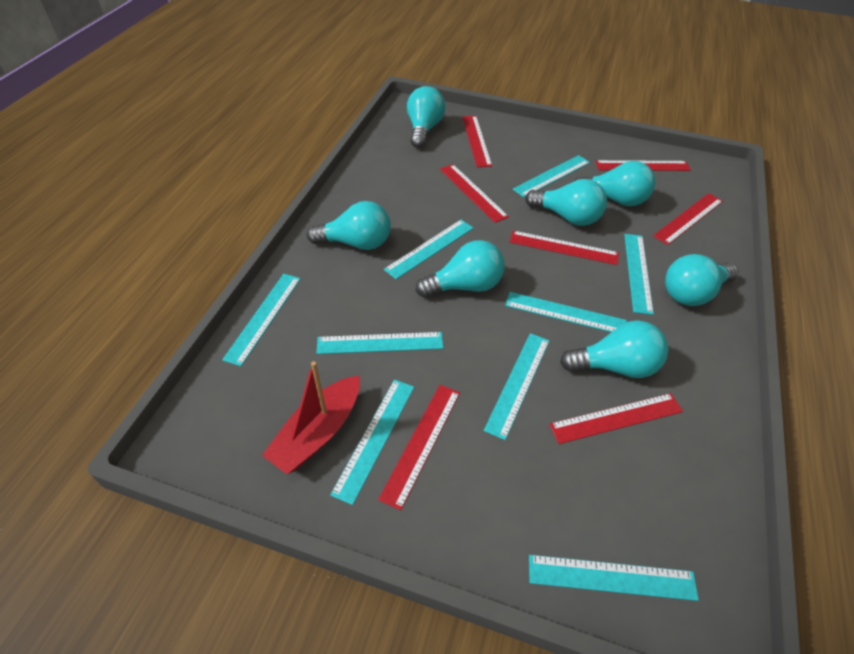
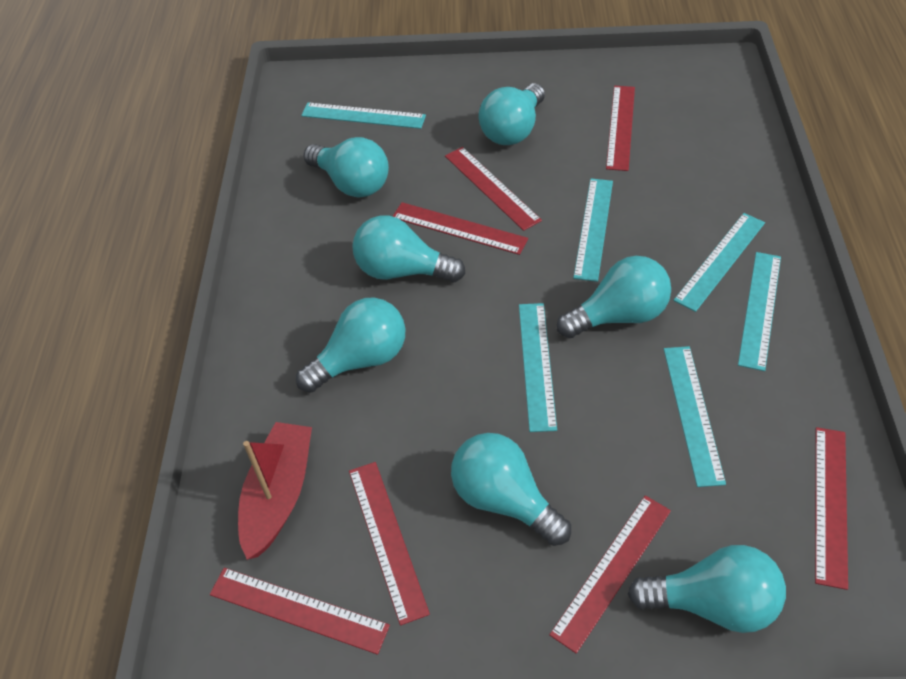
turquoise ruler: 9 -> 6

